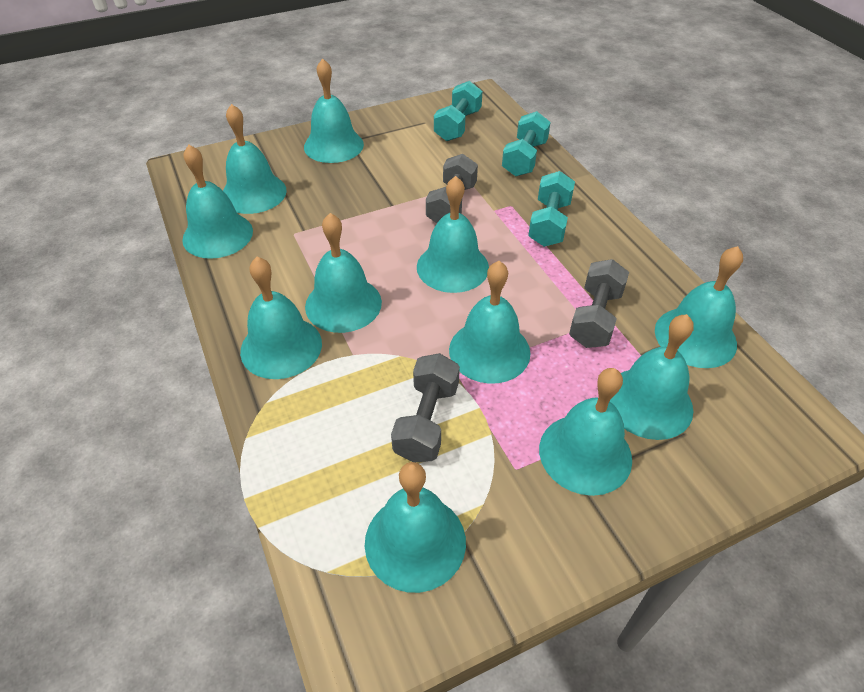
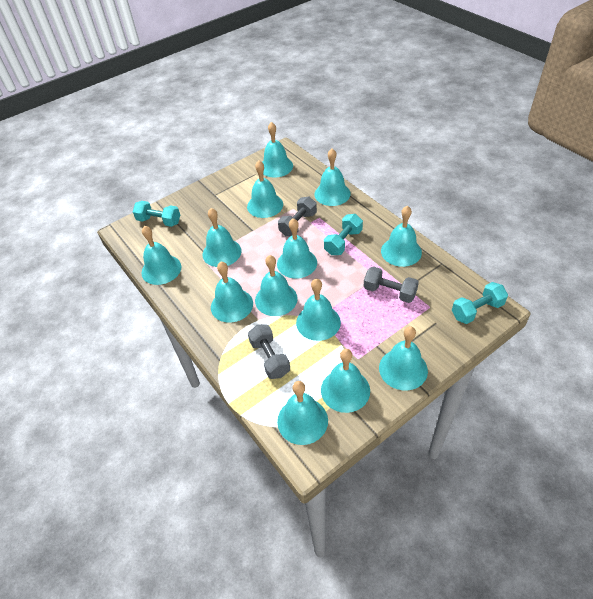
turquoise bell: 11 -> 13

